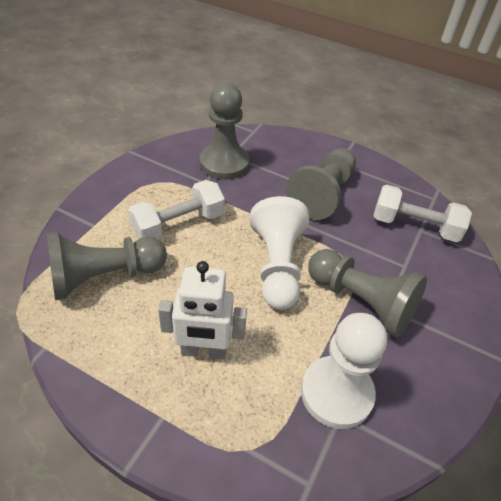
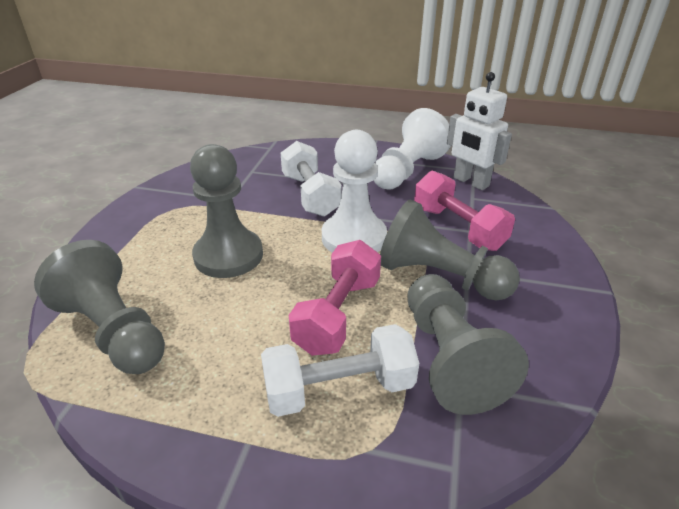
pink dumbbell: 0 -> 2

